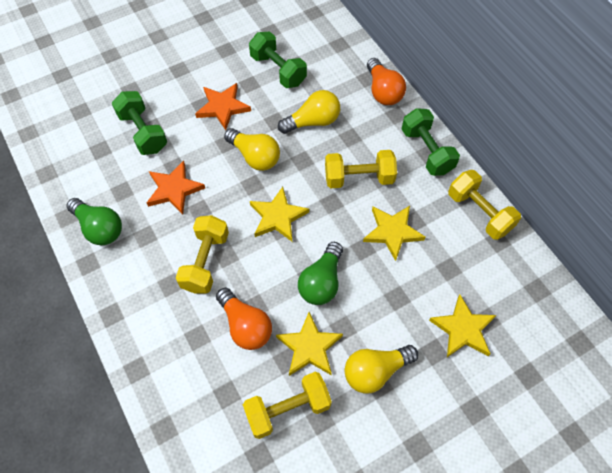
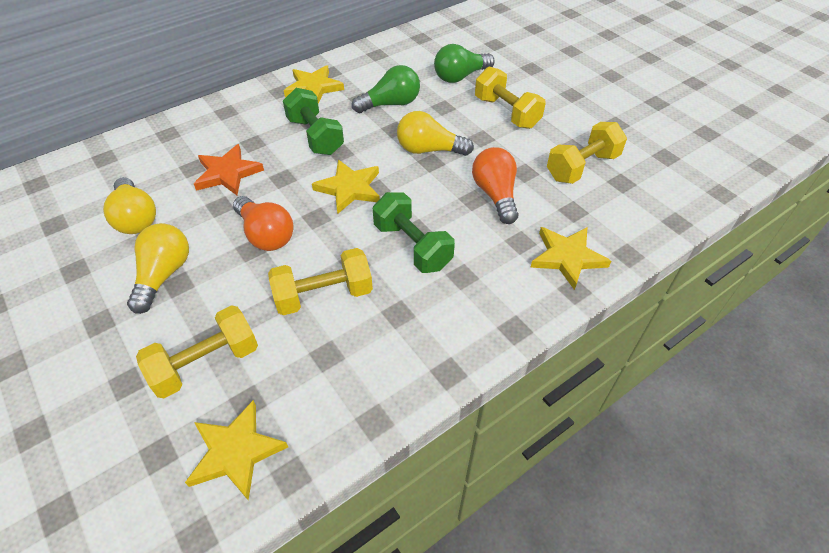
green dumbbell: 3 -> 2
orange star: 2 -> 1

